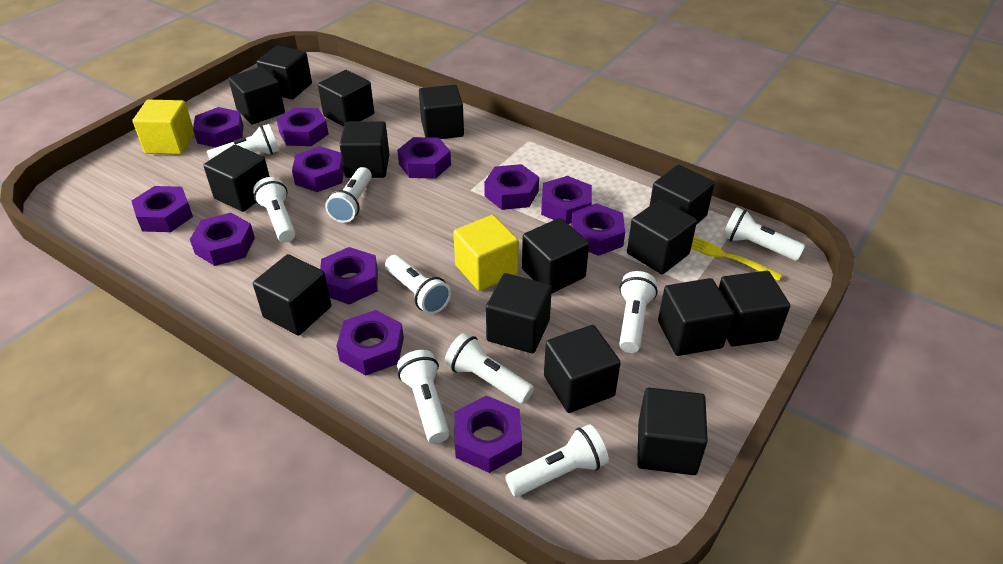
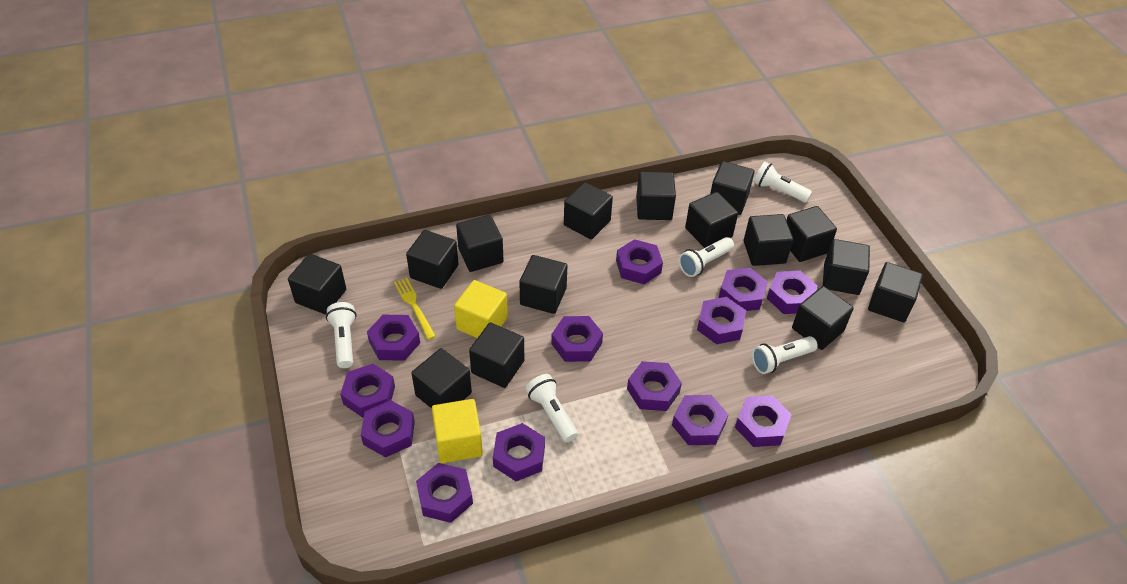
purple nut: 12 -> 13
white flashlight: 9 -> 5

